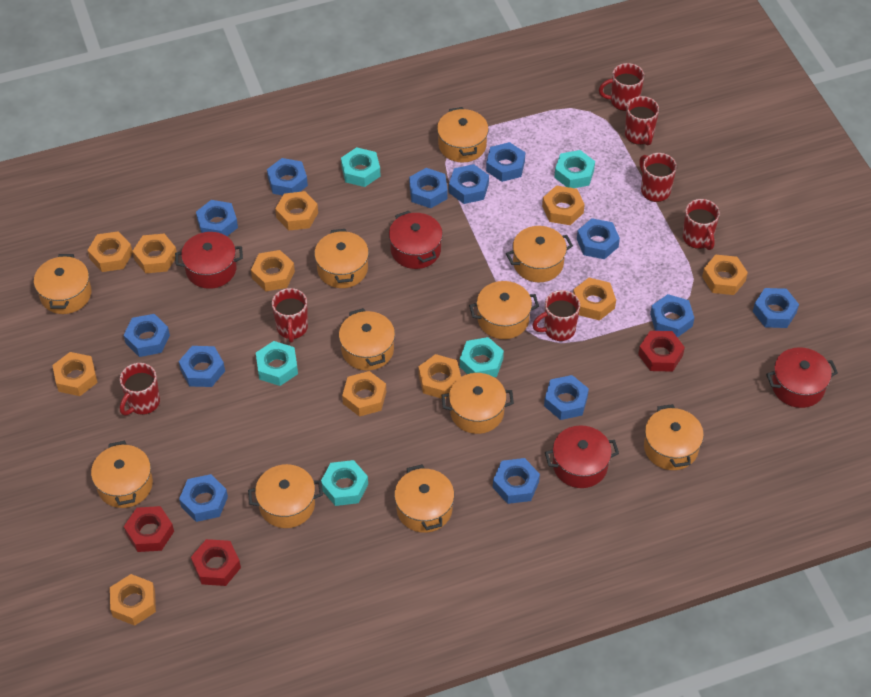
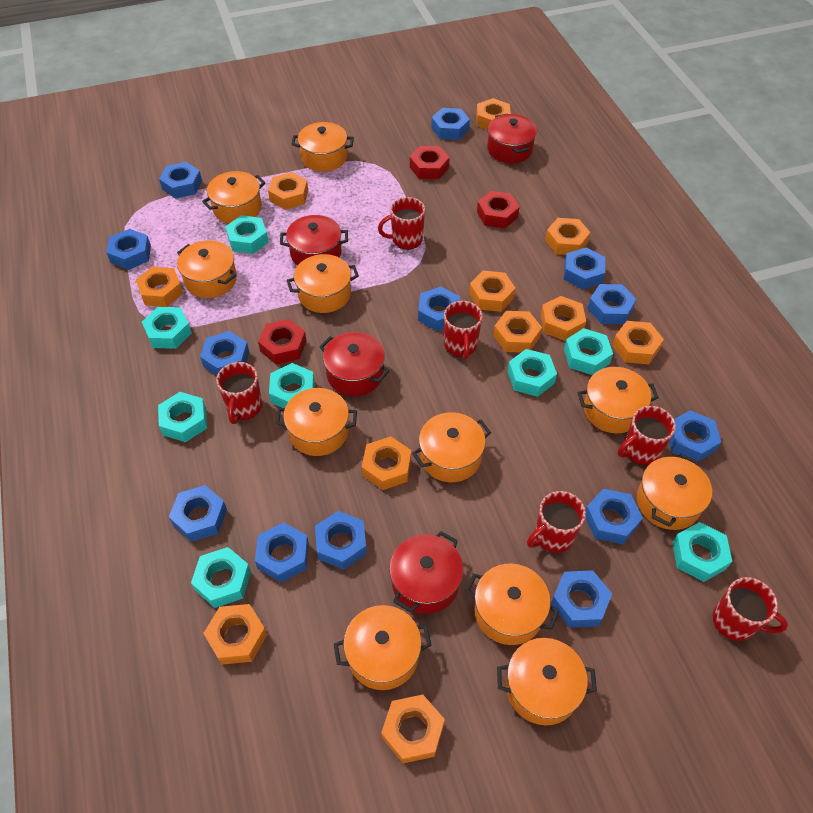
red mug: 7 -> 6
turquoise nut: 5 -> 8

